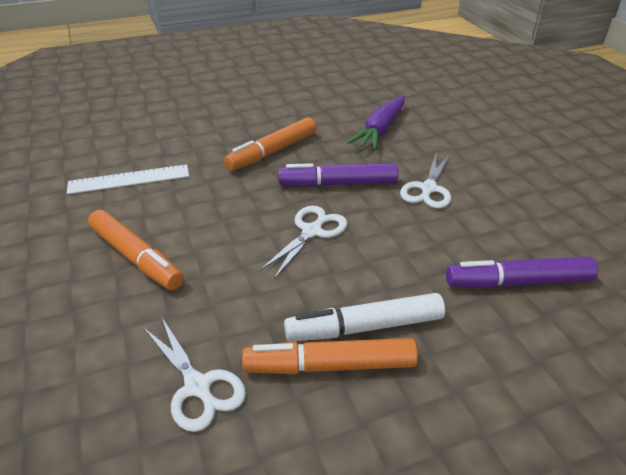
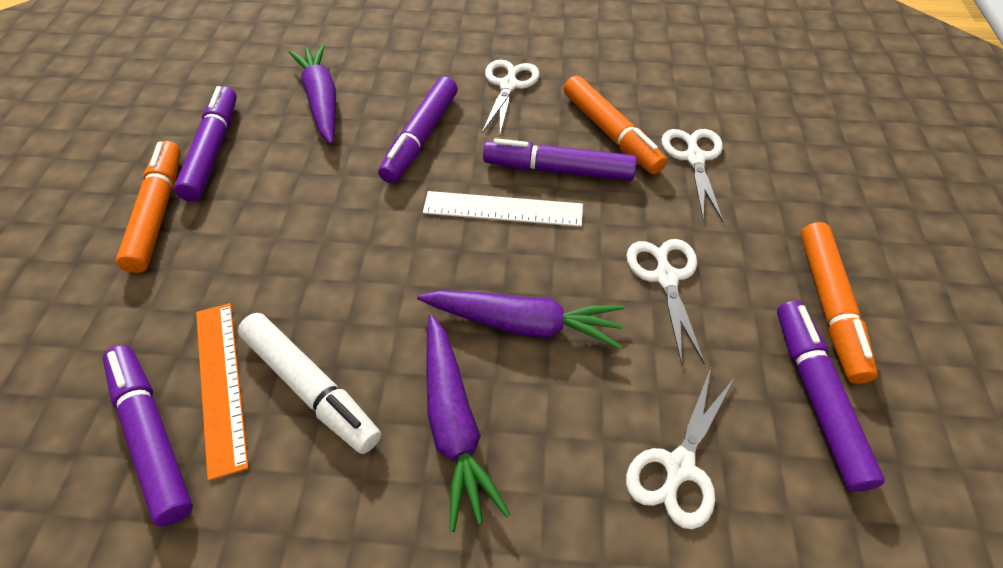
orange ruler: 0 -> 1
purple carrot: 1 -> 3
purple marker: 2 -> 5
white scissors: 3 -> 4

